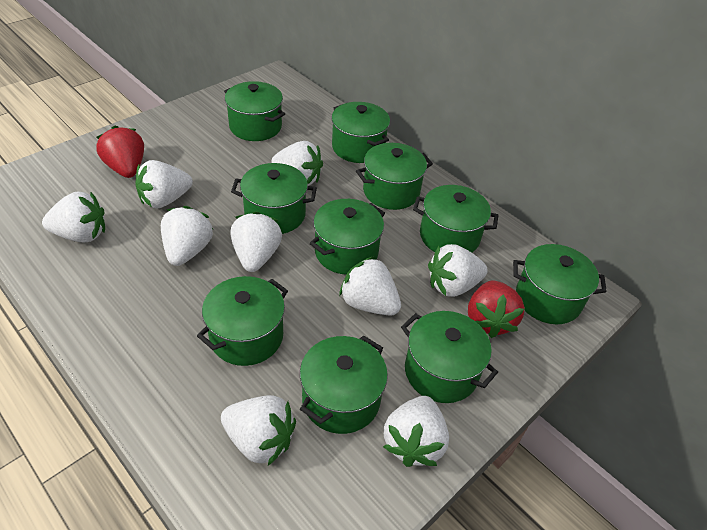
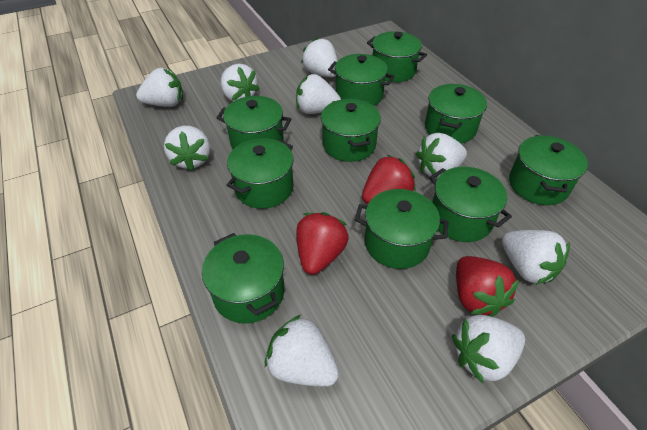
red strawberry: 2 -> 3

